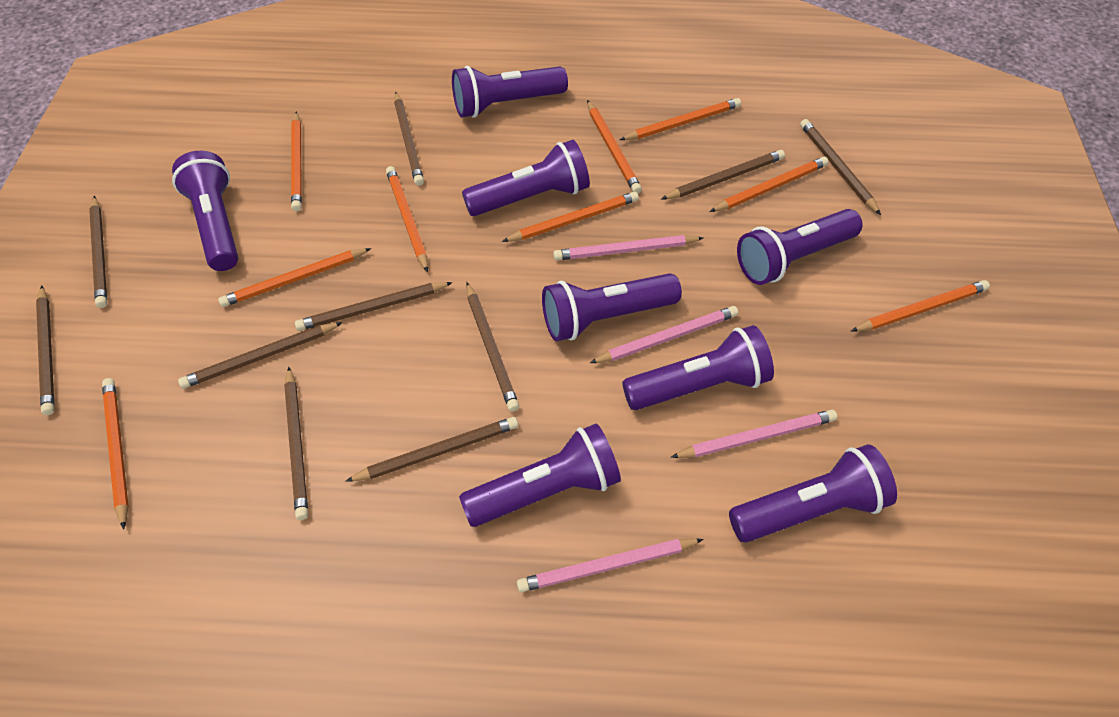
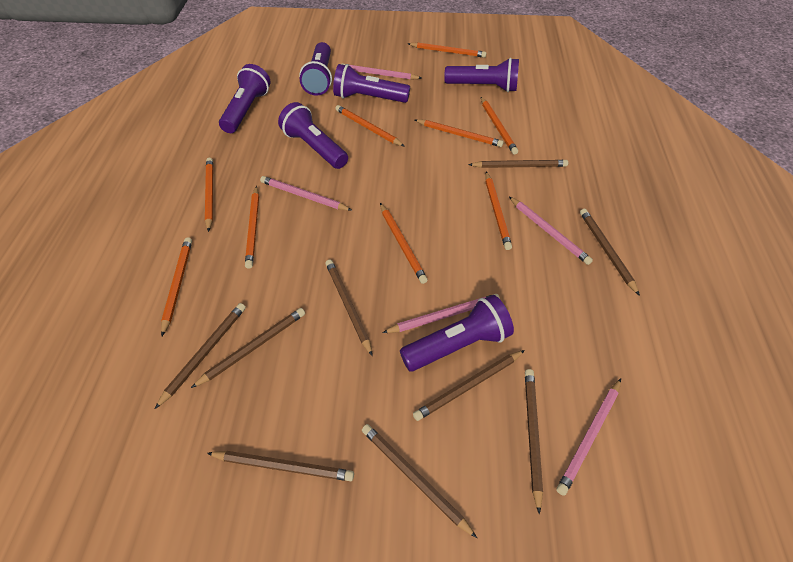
brown pencil: 10 -> 9
pink pencil: 4 -> 5
purple flashlight: 8 -> 6

